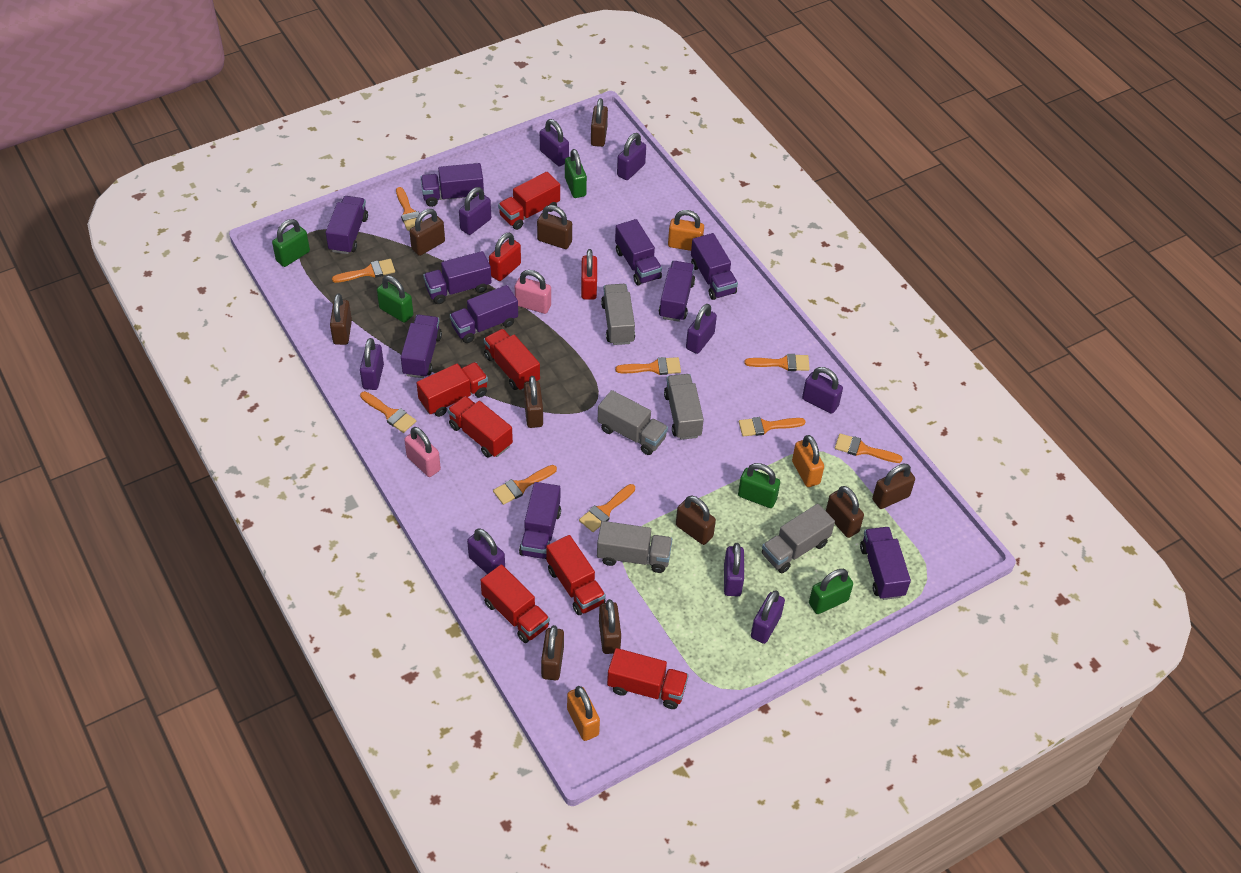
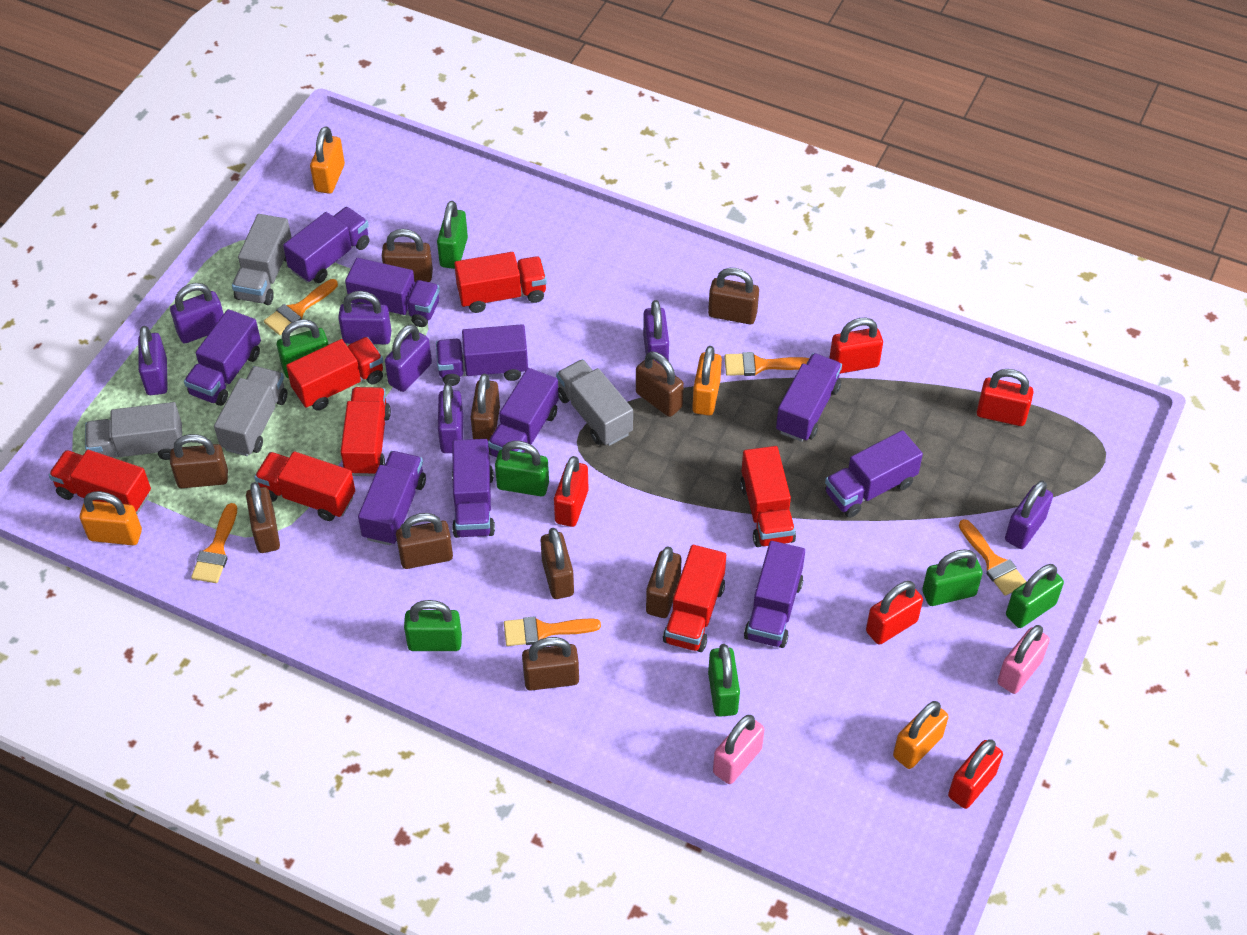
green padlock: 5 -> 7
grey truck: 5 -> 4
orange brush: 9 -> 5
orange padlock: 3 -> 4
purple padlock: 9 -> 7
red padlock: 2 -> 5

